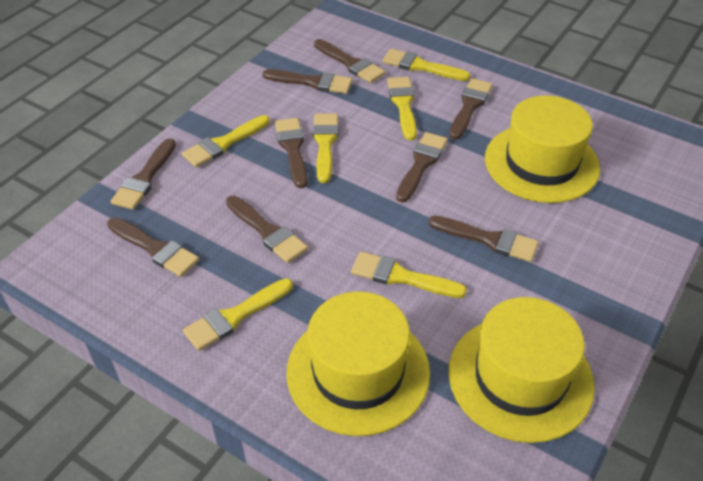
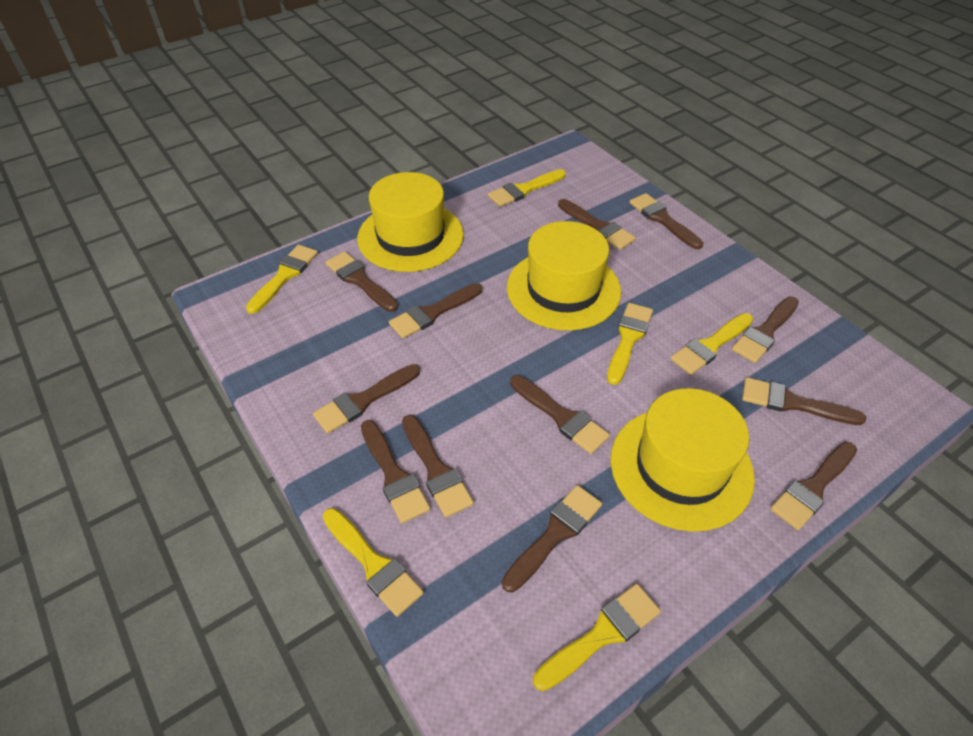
brown brush: 9 -> 12

